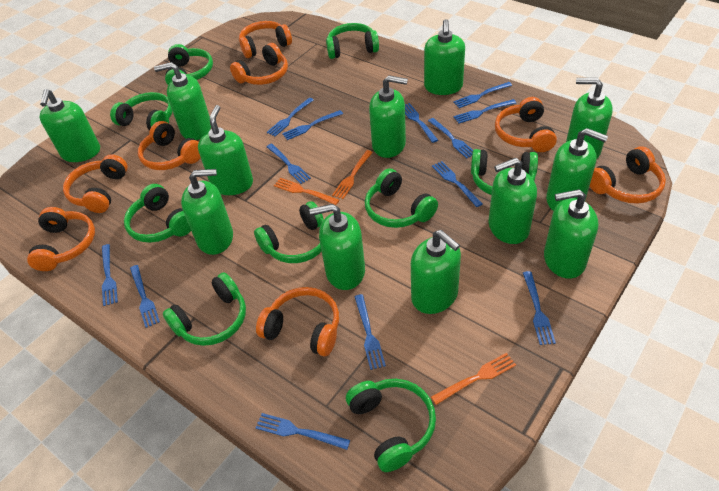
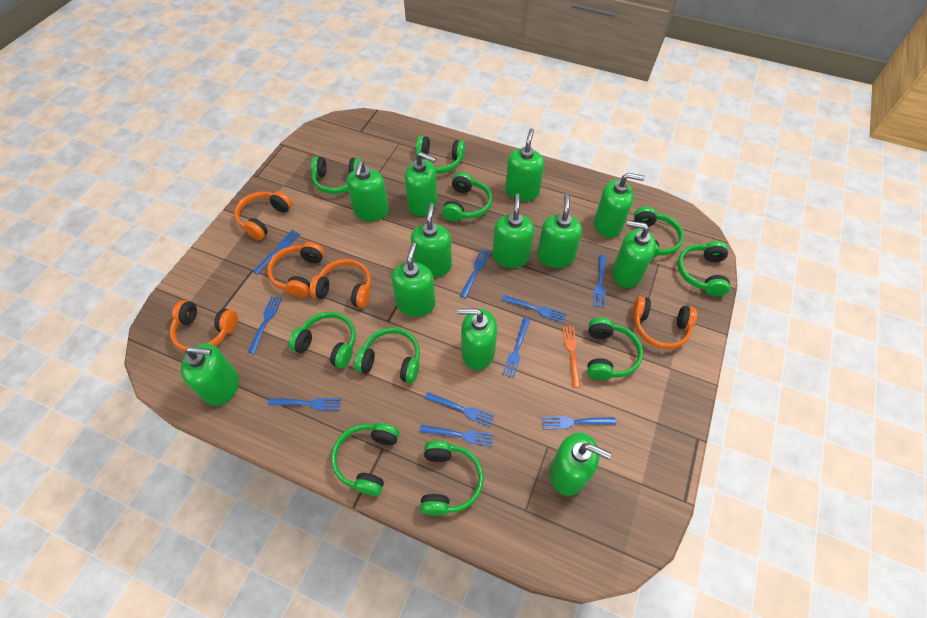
blue fork: 13 -> 10
green headphones: 9 -> 10
orange fork: 3 -> 1
orange headphones: 8 -> 5

